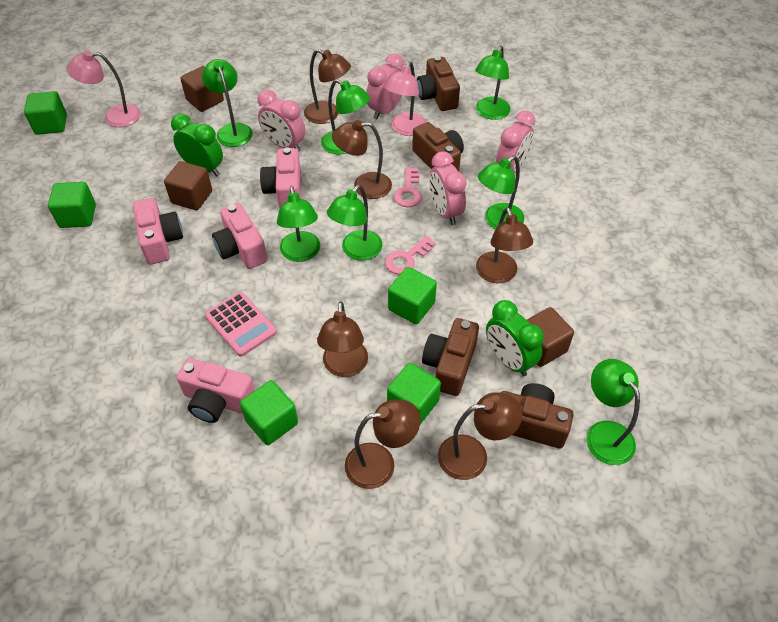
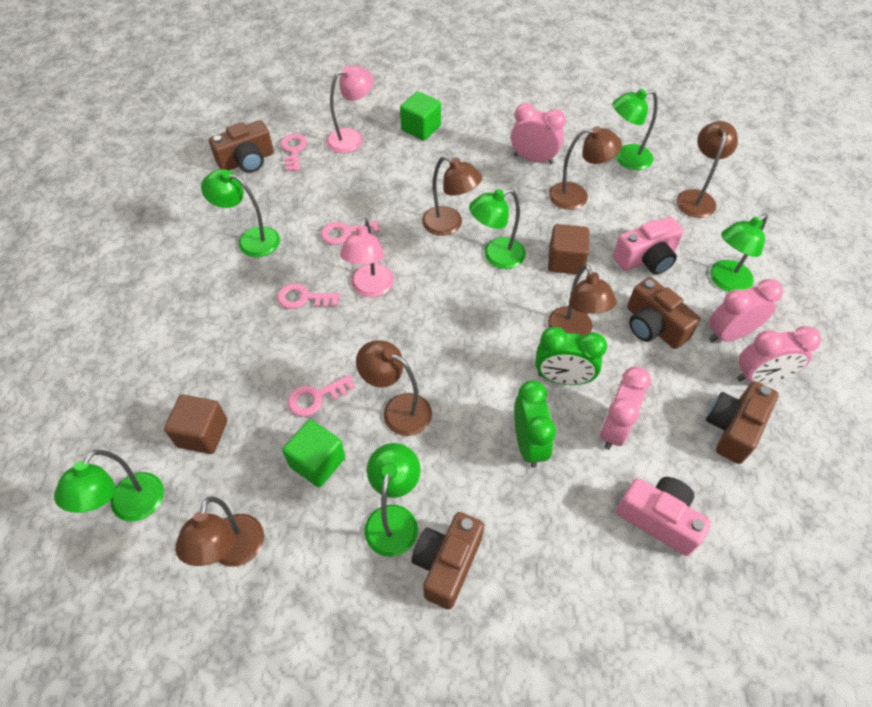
brown cube: 3 -> 2
green cube: 5 -> 2
green lamp: 7 -> 6
pink calculator: 1 -> 0
pink camera: 4 -> 2
pink key: 2 -> 4

